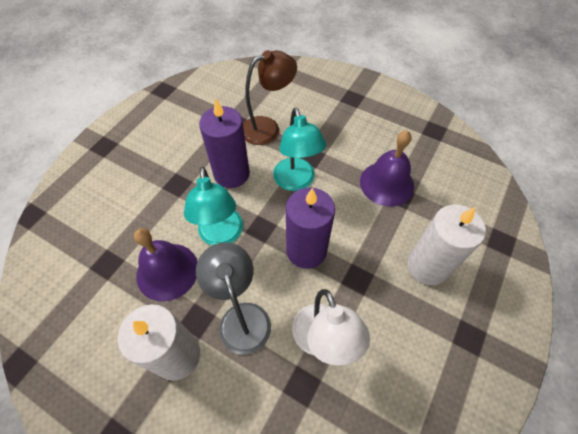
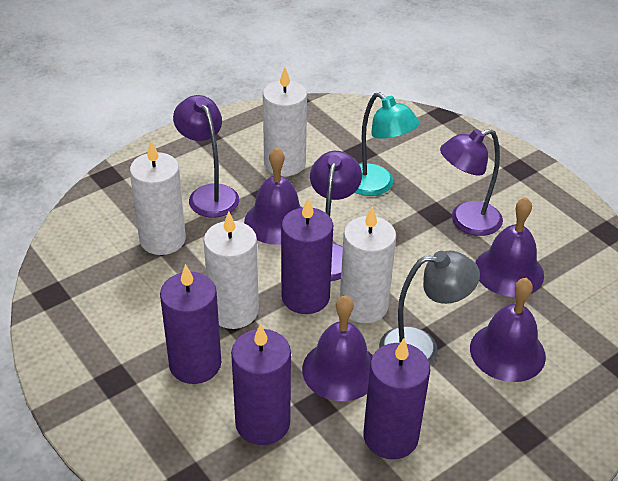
brown lamp: 1 -> 0
purple bell: 2 -> 4
purple candle: 2 -> 4
purple lamp: 0 -> 3
turquoise lamp: 2 -> 1
white candle: 2 -> 4
white lamp: 1 -> 0

